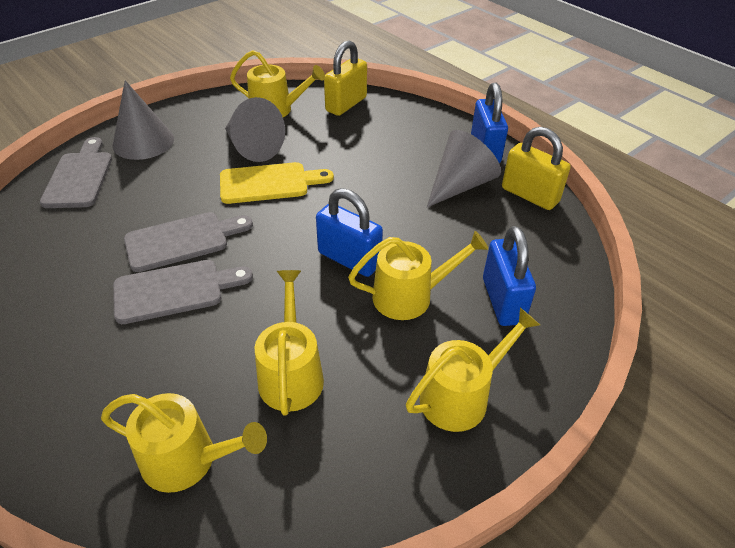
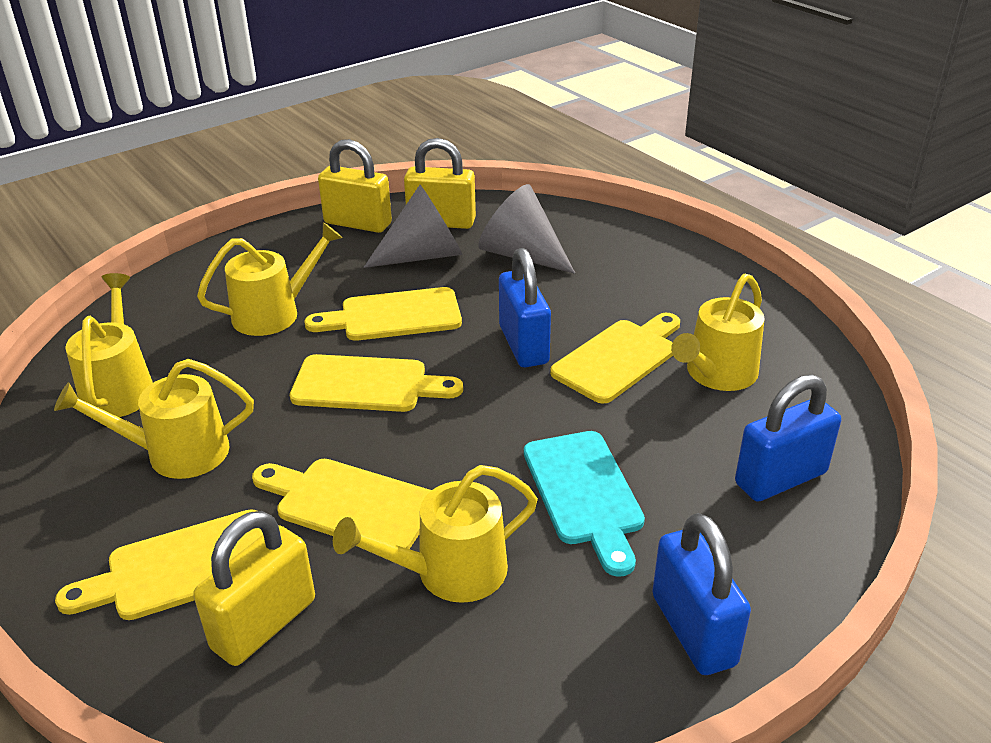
grey cone: 3 -> 2
grey cutting board: 3 -> 0
turquoise cutting board: 0 -> 1
yellow cutting board: 1 -> 5
yellow padlock: 2 -> 3

